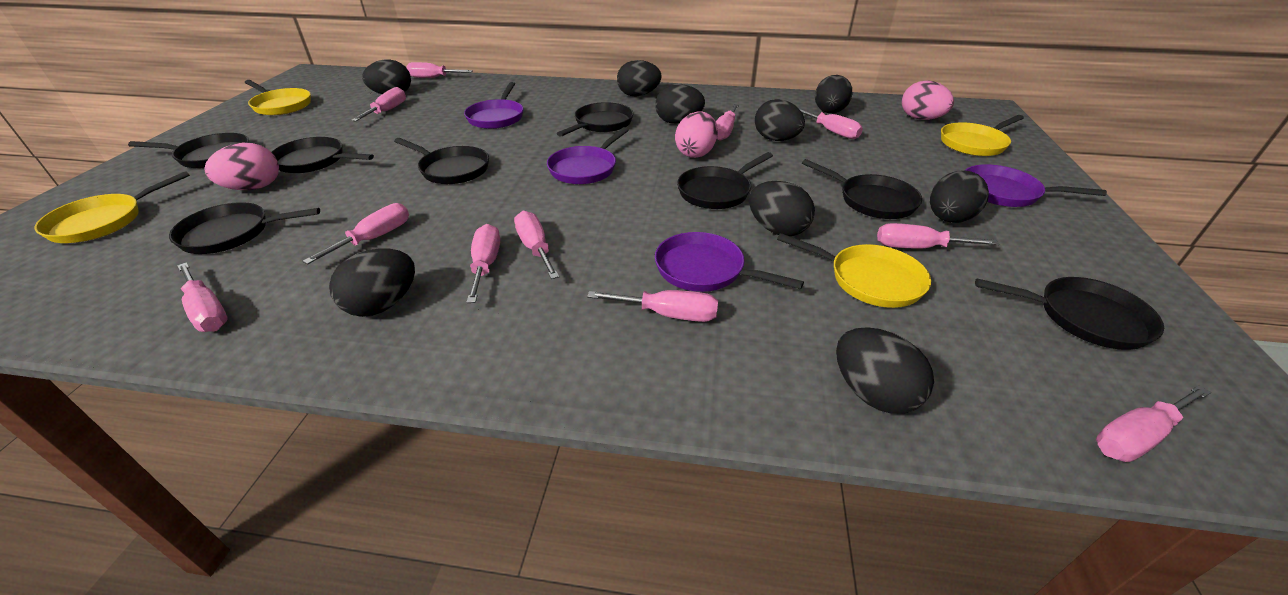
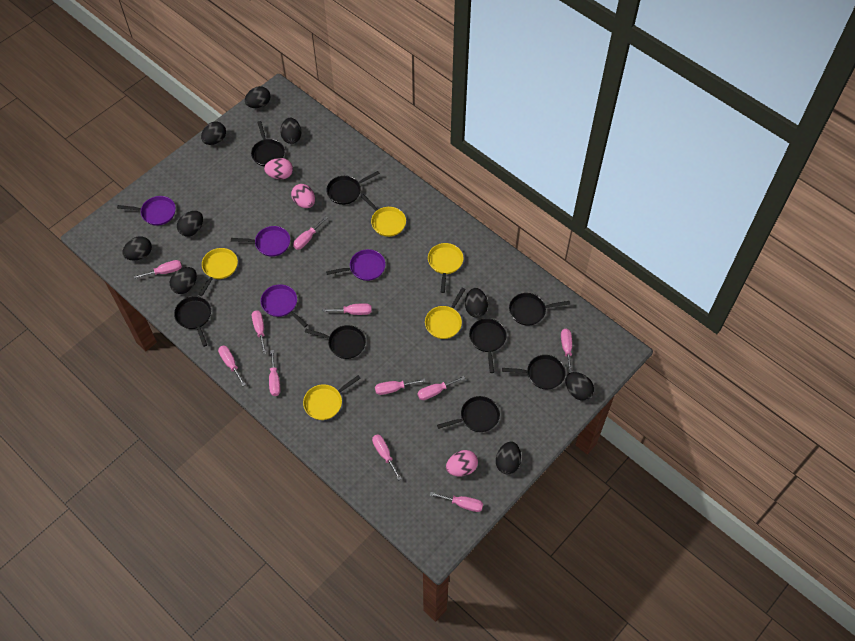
yellow pan: 4 -> 5

